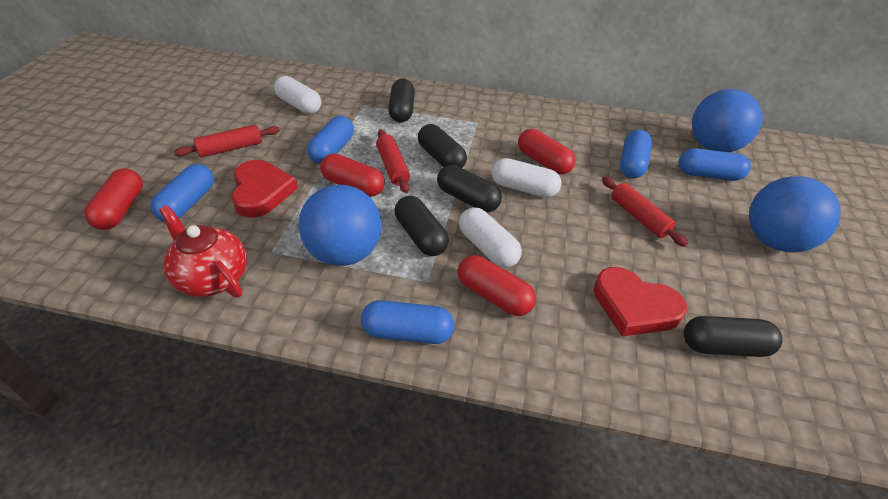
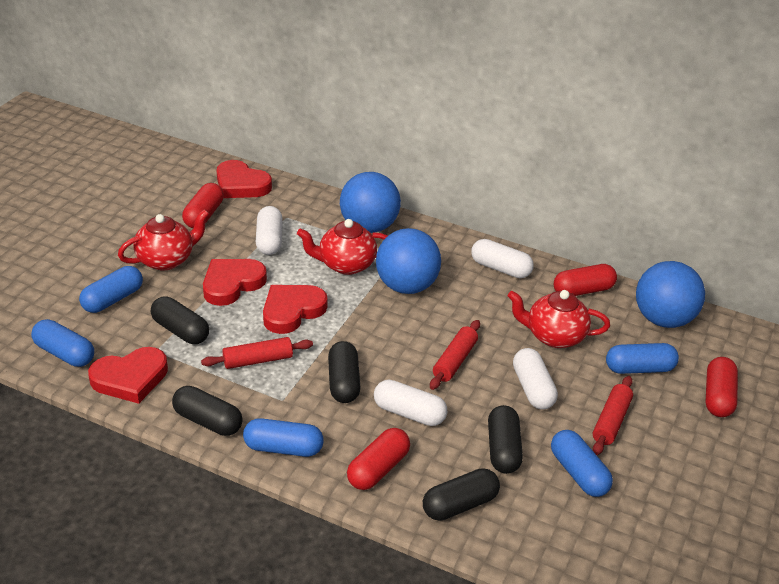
red heart: 2 -> 4
red teapot: 1 -> 3
white capsule: 3 -> 4

